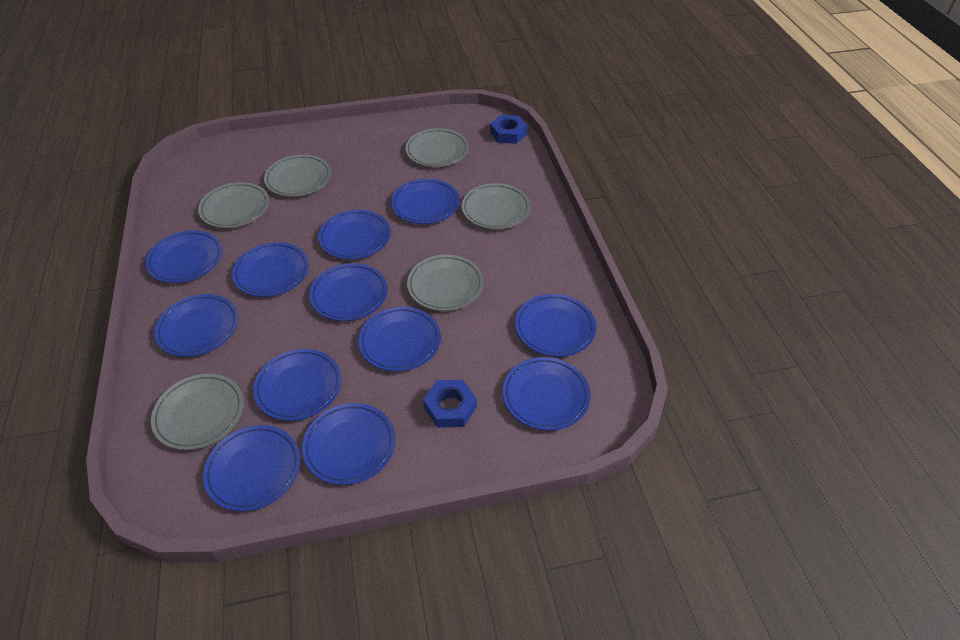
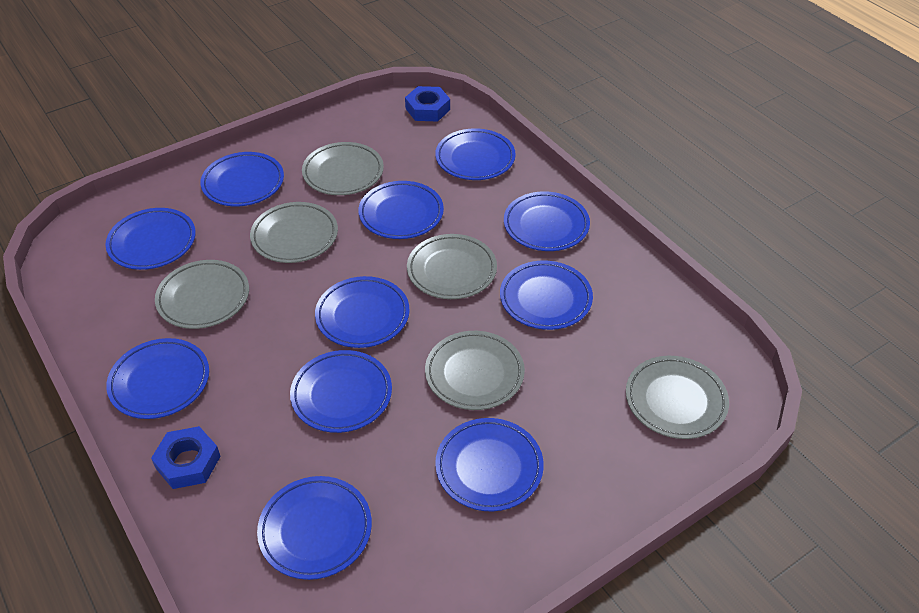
blue plate: 12 -> 11

